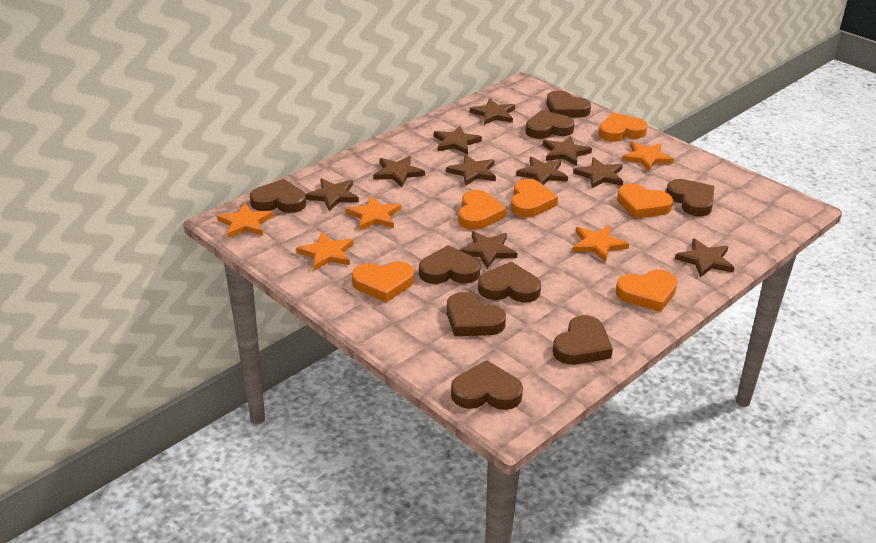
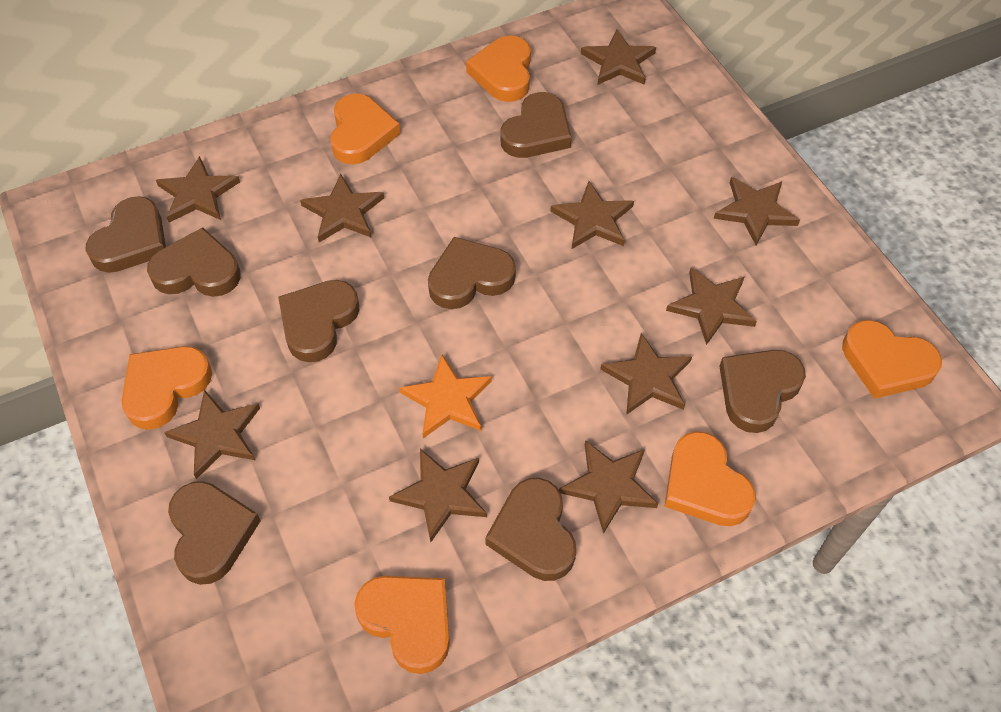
brown heart: 9 -> 8
orange star: 5 -> 1

